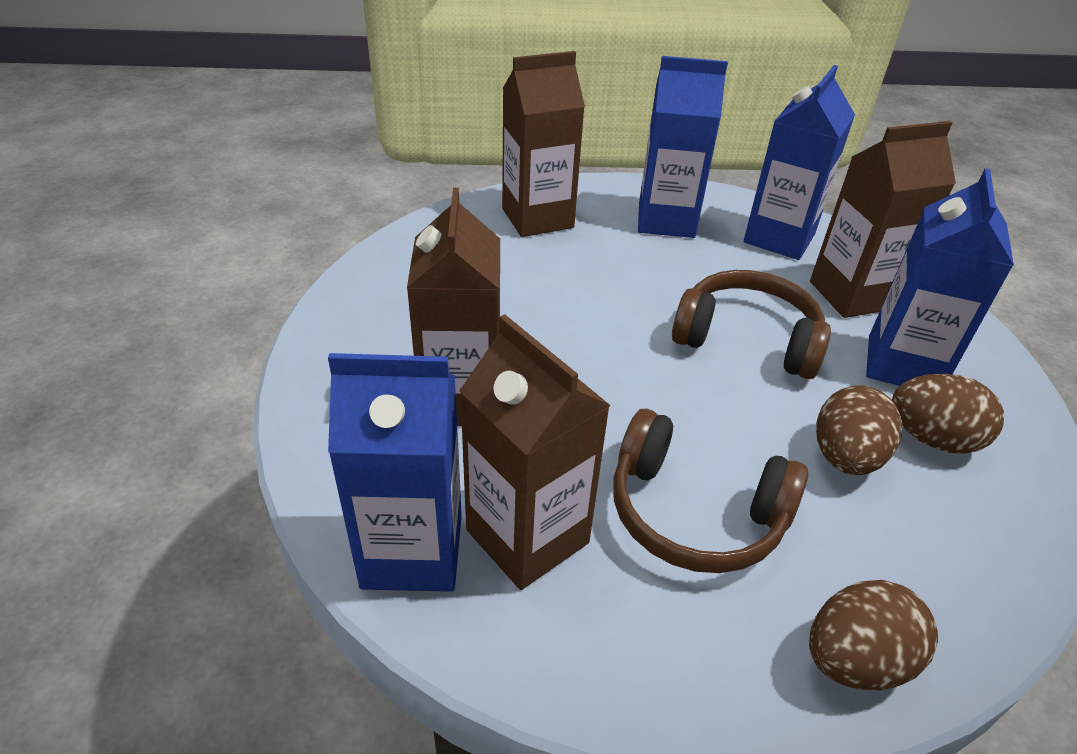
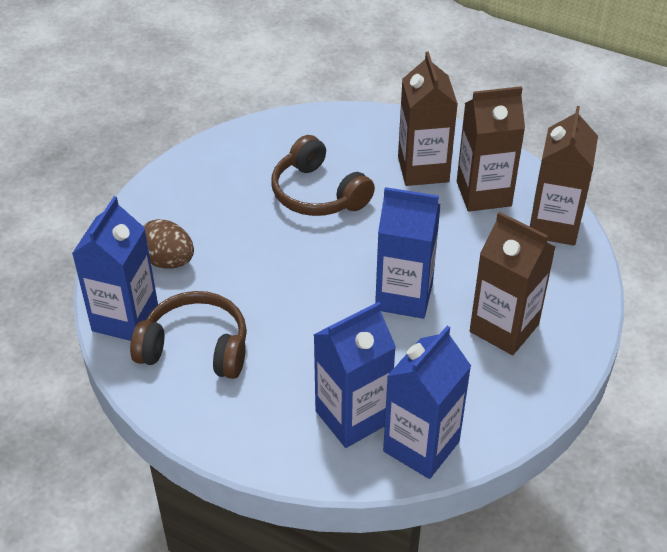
brown egg: 3 -> 1

